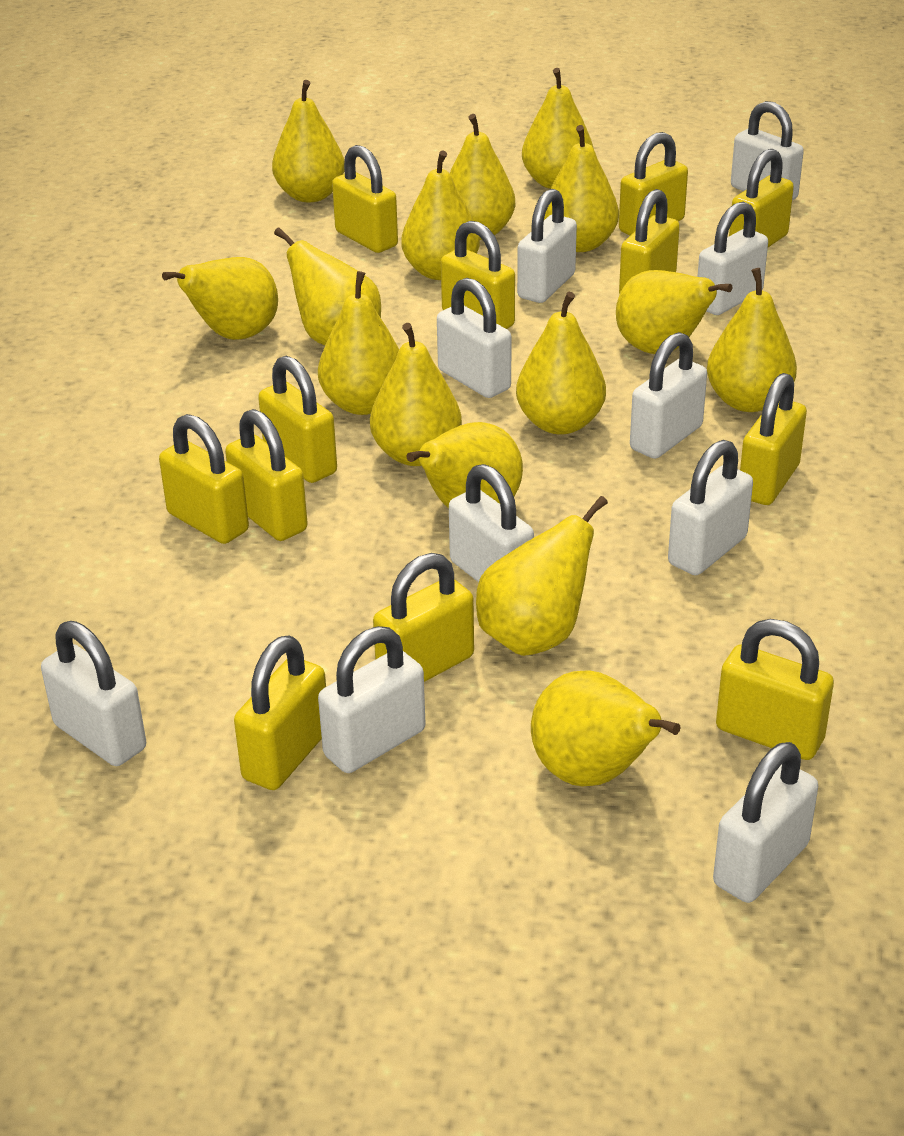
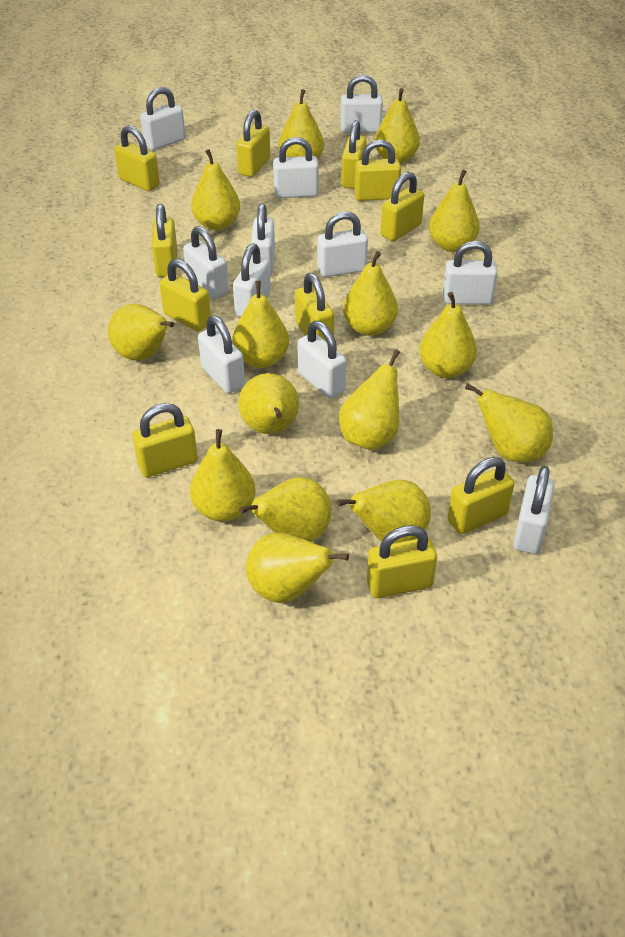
white padlock: 10 -> 11
yellow padlock: 12 -> 11

